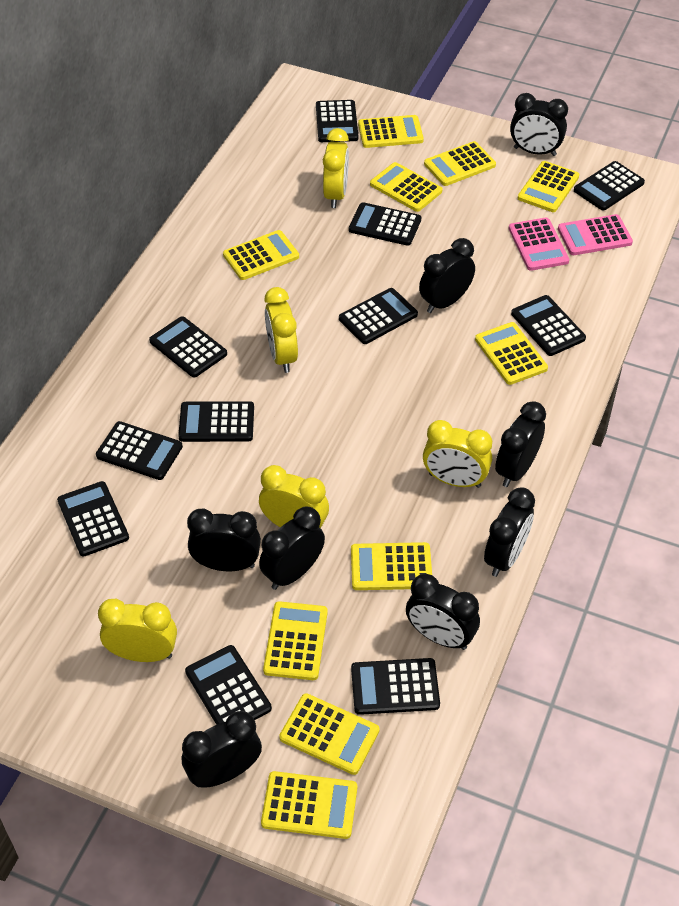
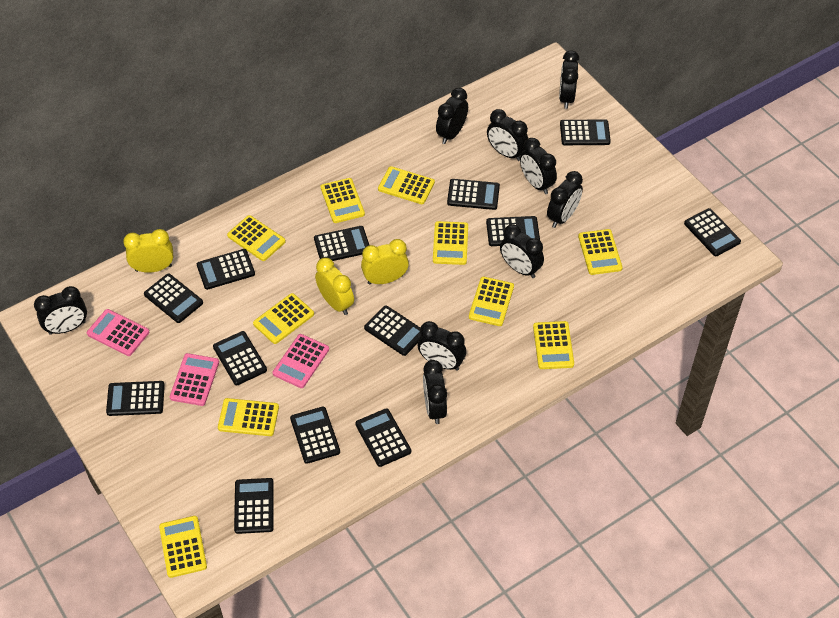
black calculator: 11 -> 13
black clock: 8 -> 9
pink calculator: 2 -> 3
yellow clock: 5 -> 3

